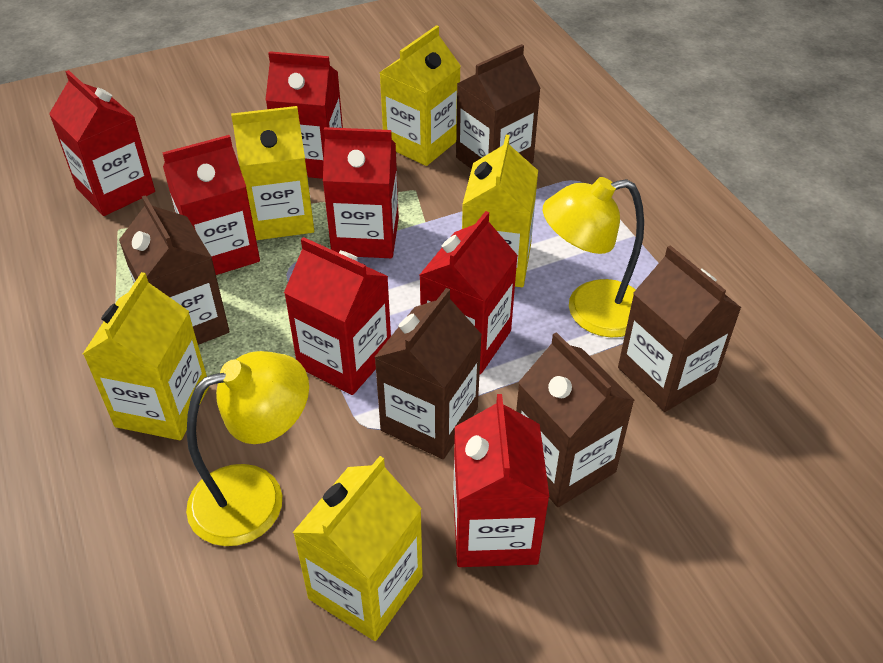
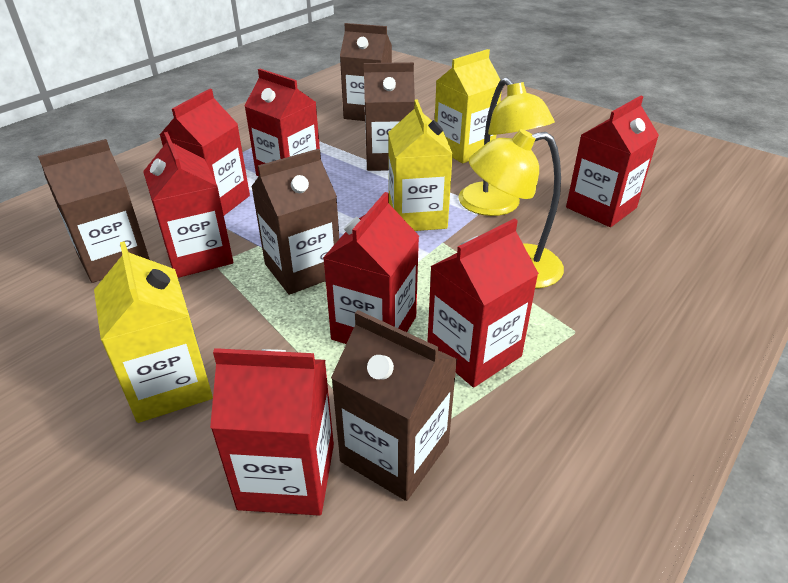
yellow carton: 5 -> 3

